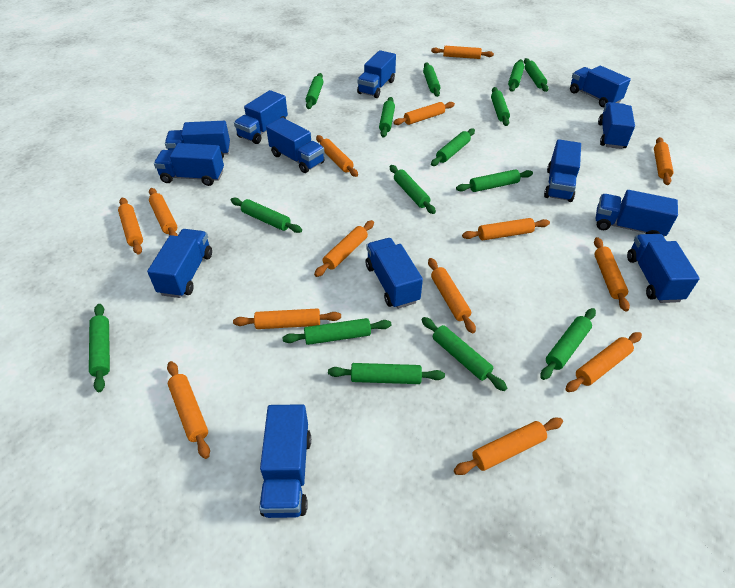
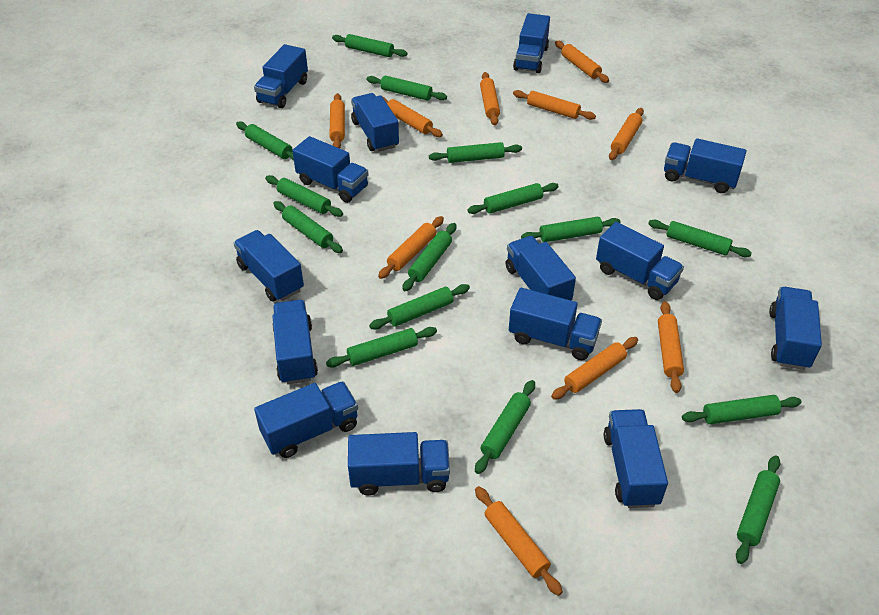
blue truck: 13 -> 14
orange rolling pin: 14 -> 10

